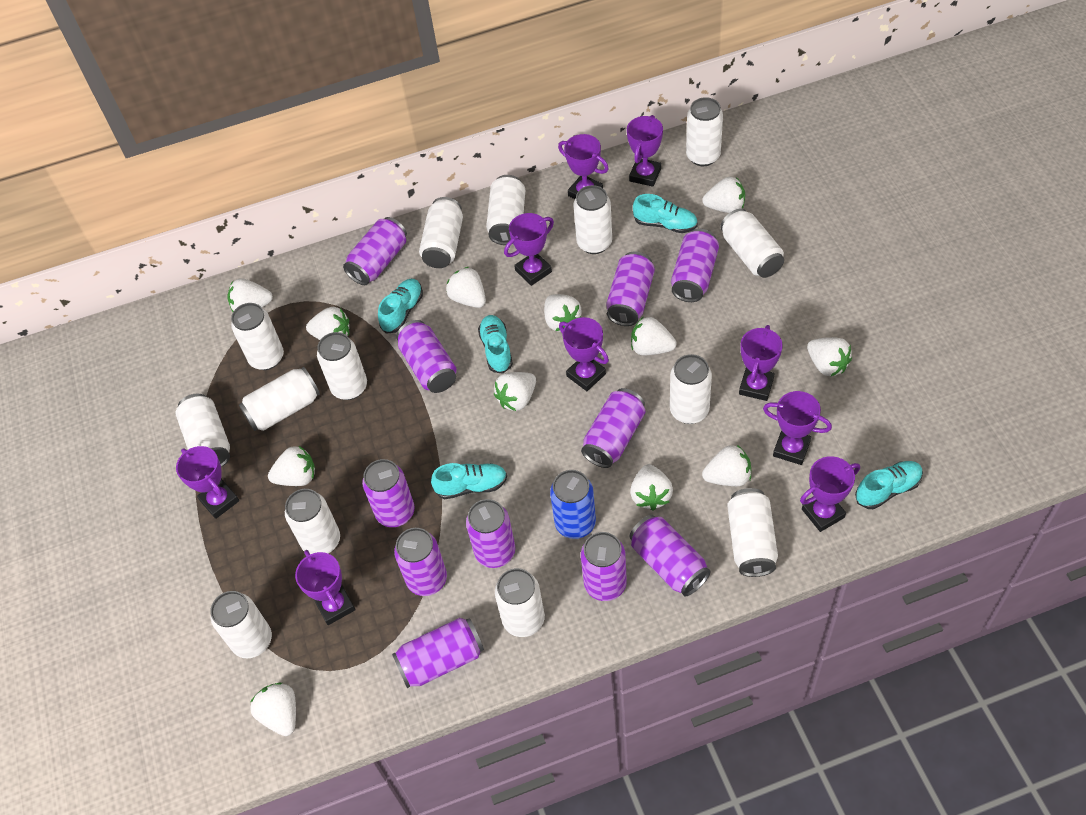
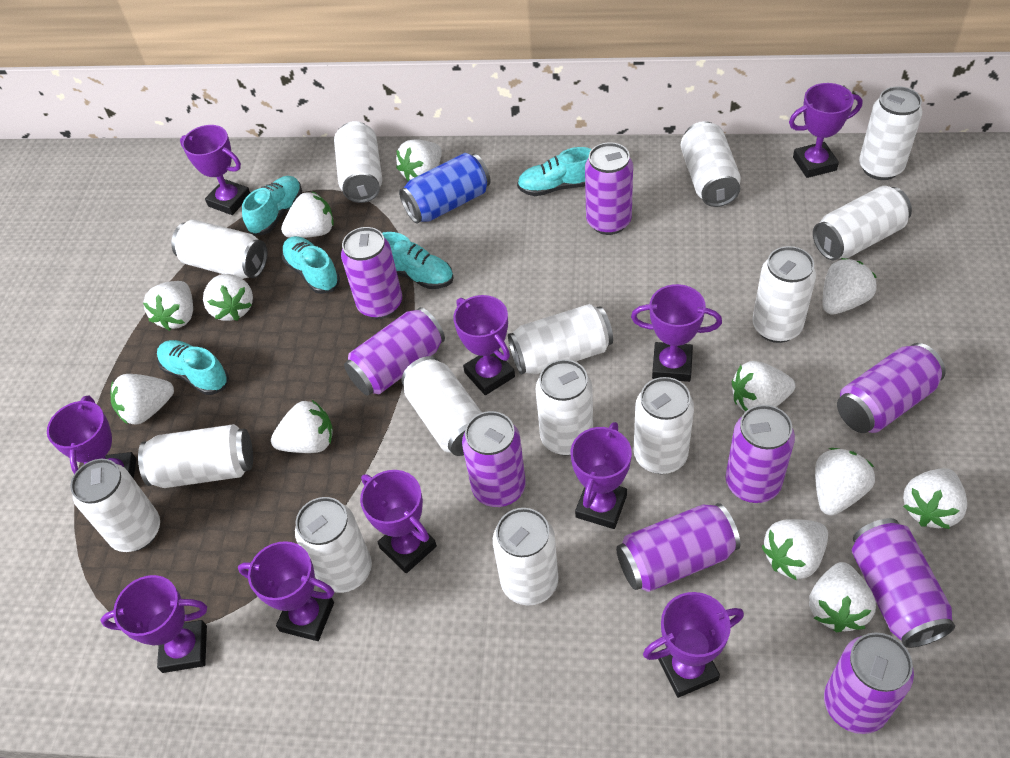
purple can: 11 -> 9
purple trophy: 9 -> 10

